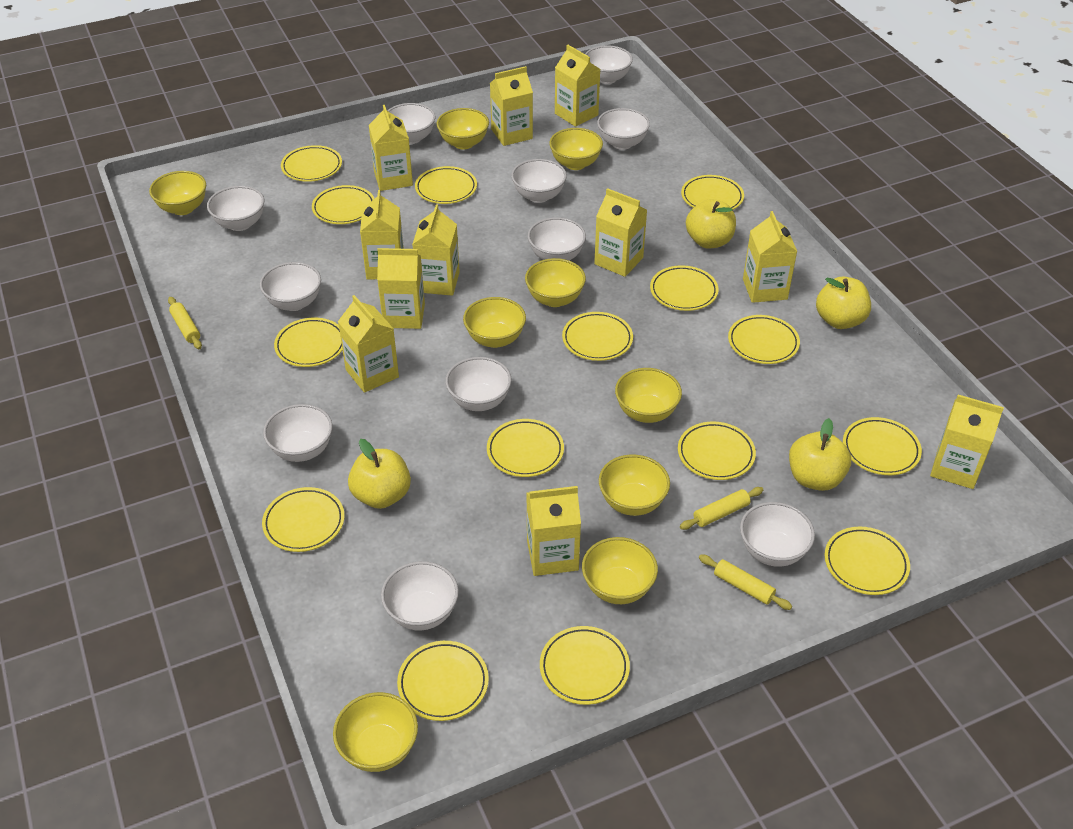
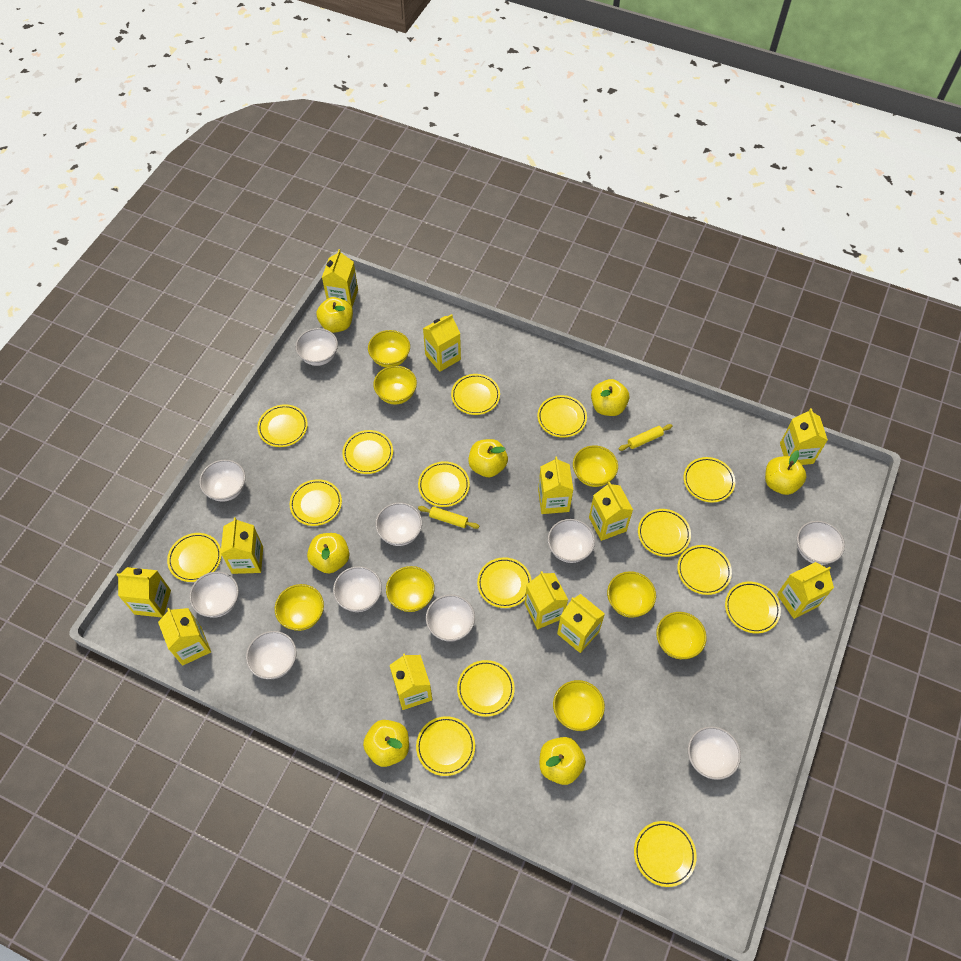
white bowl: 11 -> 10
yellow apple: 4 -> 7
yellow bowl: 9 -> 8
yellow carton: 11 -> 12
yellow rolling pin: 3 -> 2

